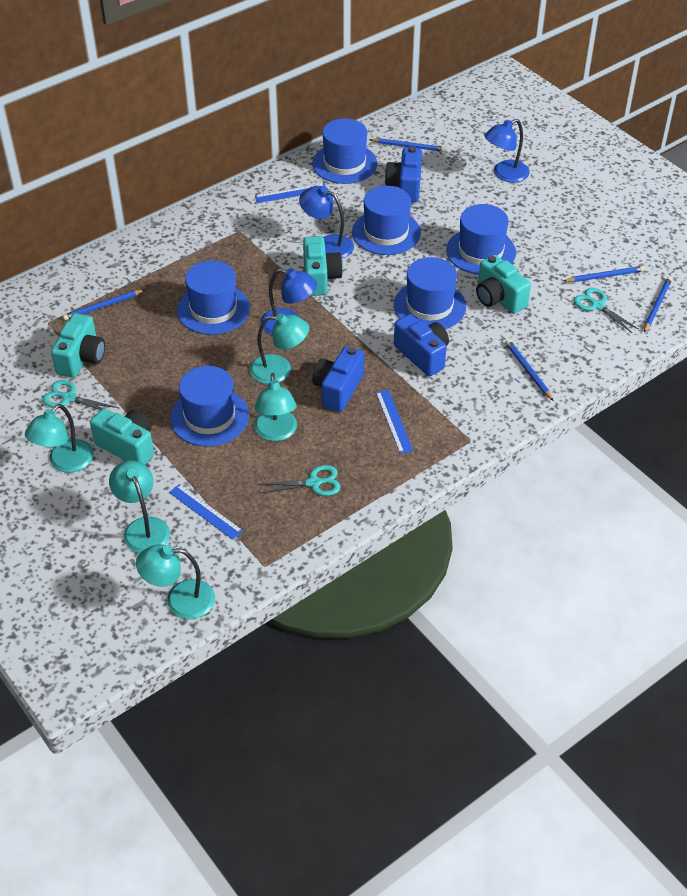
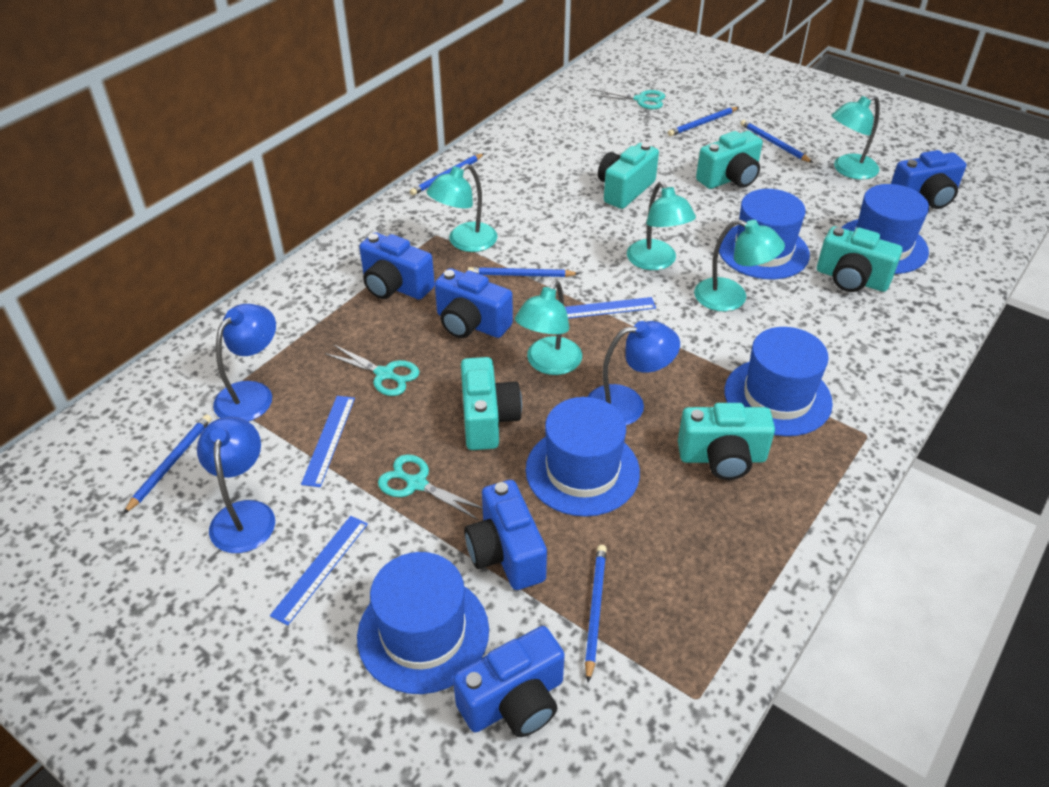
blue camera: 3 -> 5
blue hat: 6 -> 5
blue pencil: 5 -> 6
turquoise camera: 4 -> 5

